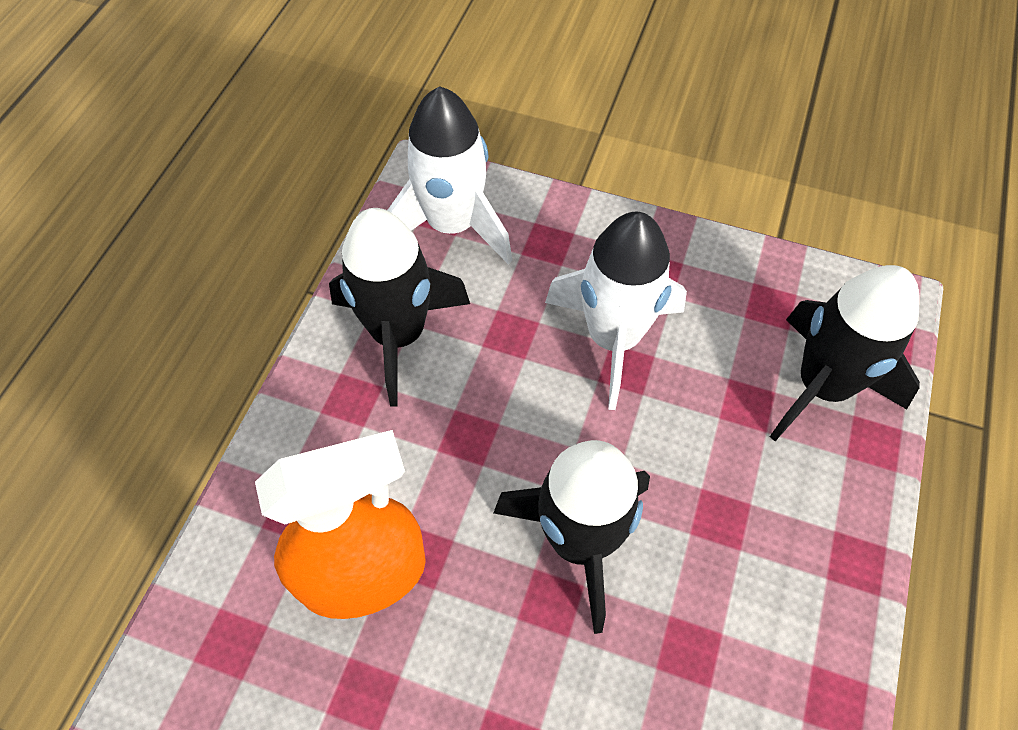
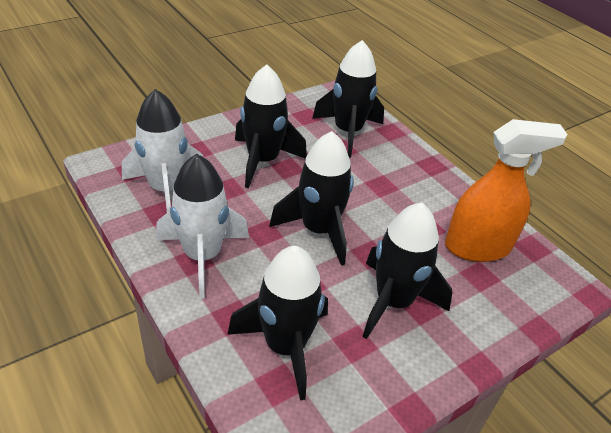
black rocket: 3 -> 5

